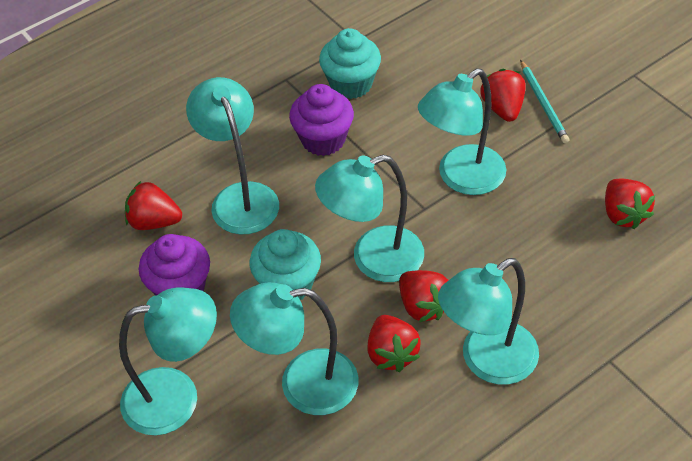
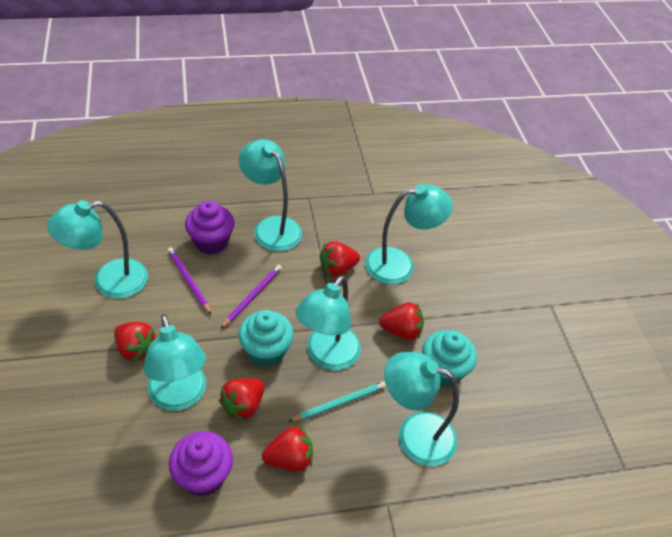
purple pencil: 0 -> 2

